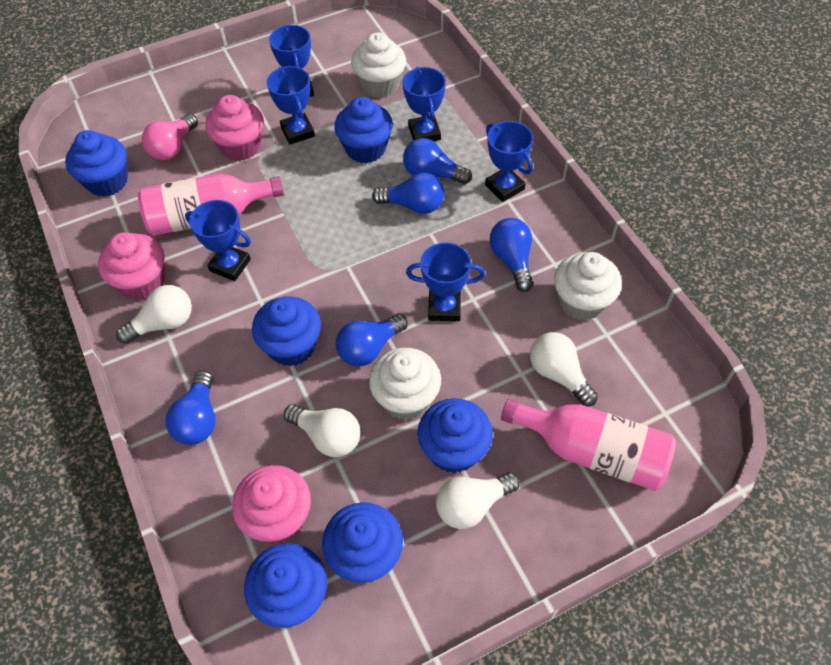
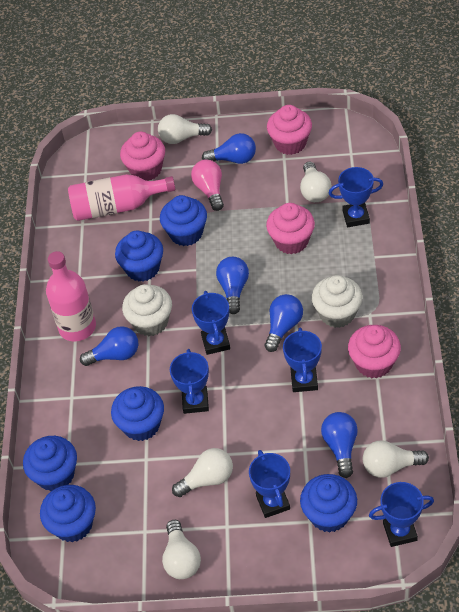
pink cupcake: 3 -> 4
white cupcake: 3 -> 2
white light bulb: 4 -> 5

